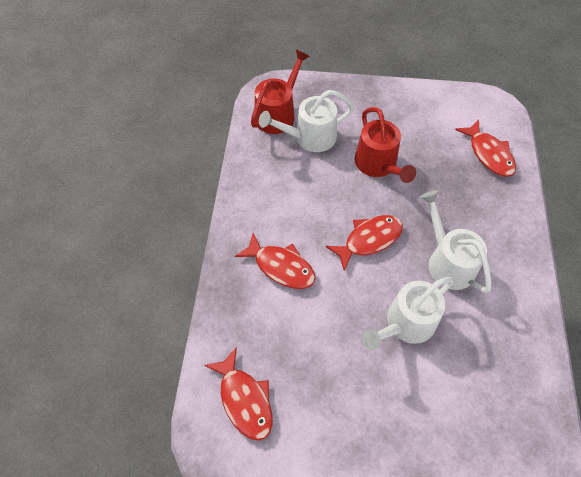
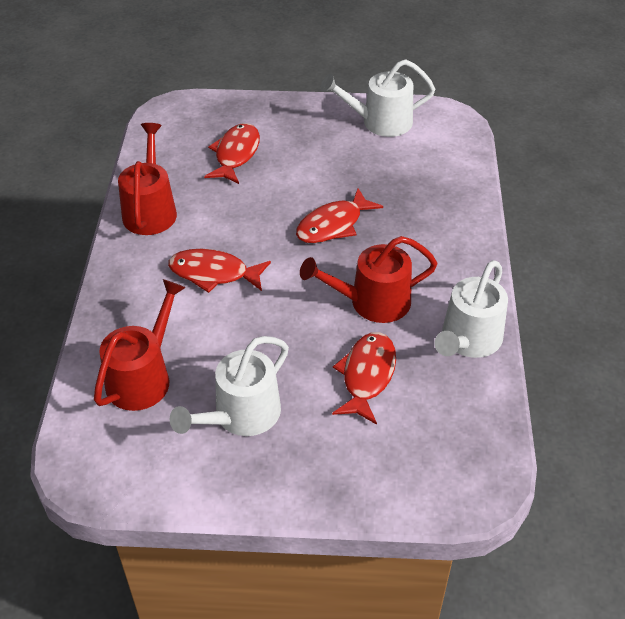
red watering can: 2 -> 3

